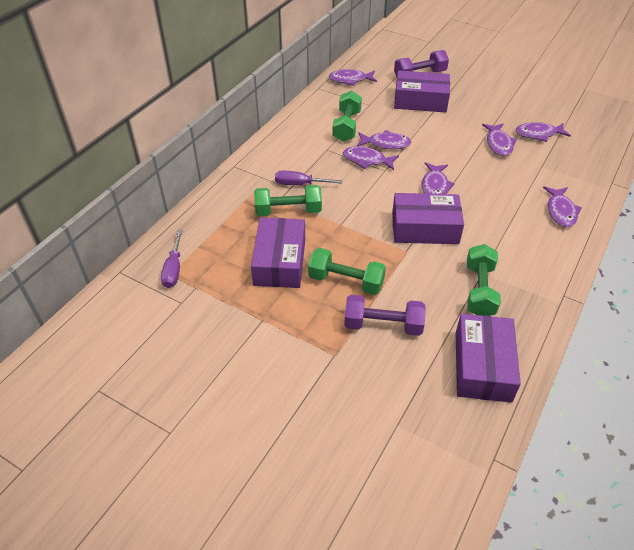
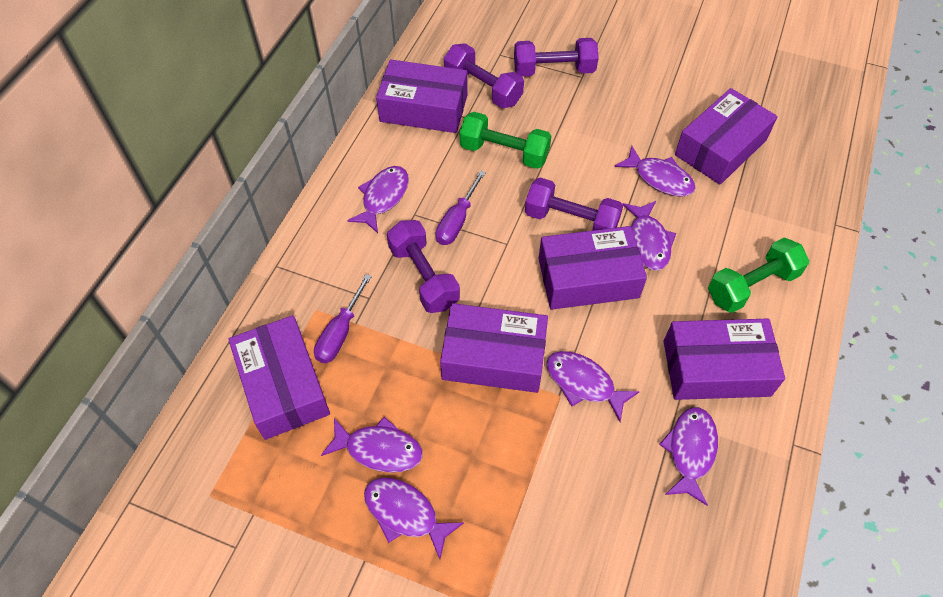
green dumbbell: 4 -> 2
purple box: 4 -> 6
purple dumbbell: 2 -> 4

